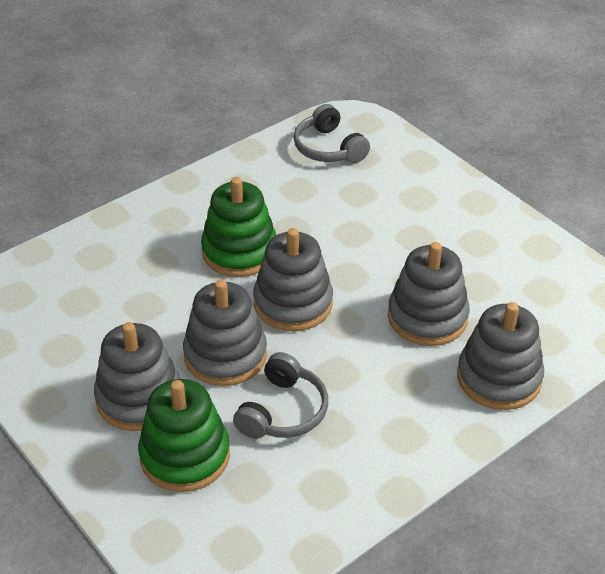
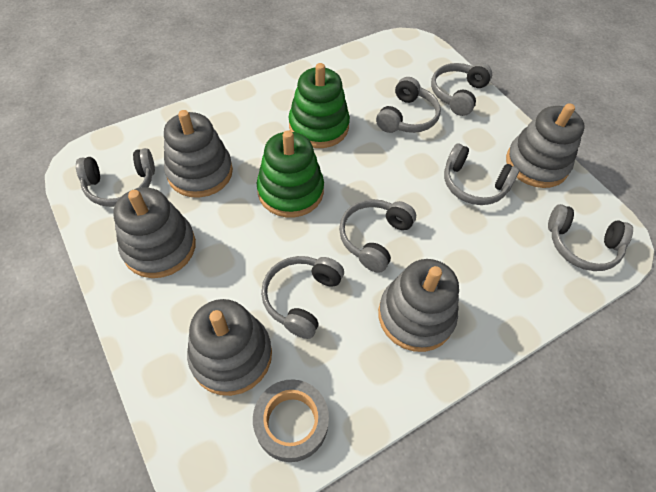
grey headphones: 2 -> 7
grey tape: 0 -> 1

